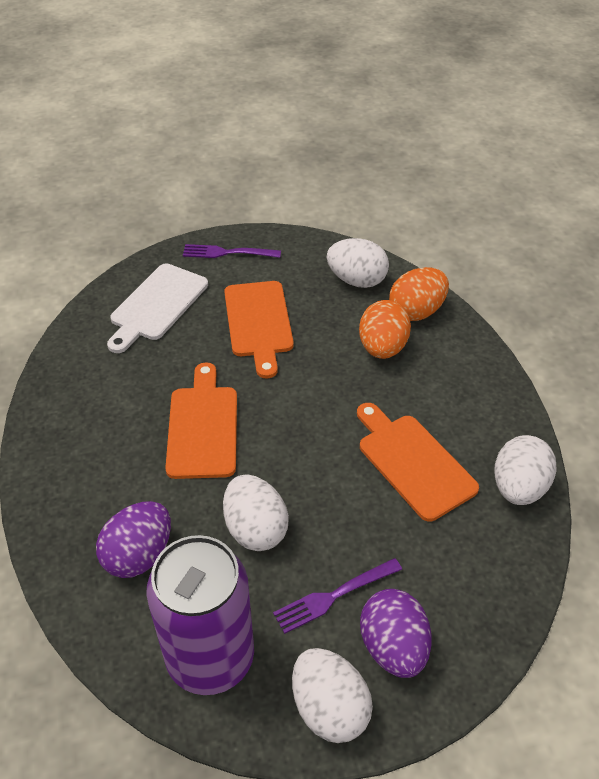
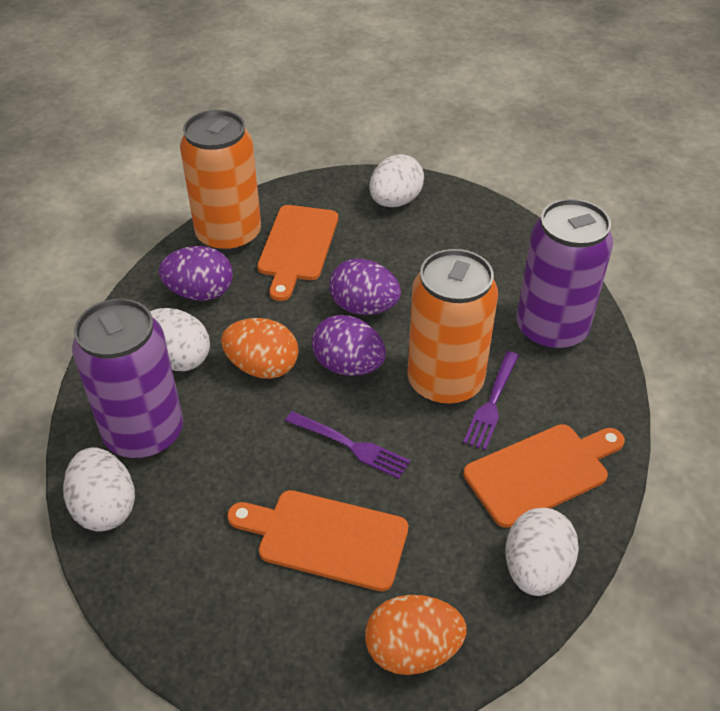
orange can: 0 -> 2
purple can: 1 -> 2
purple egg: 2 -> 3
white cutting board: 1 -> 0

